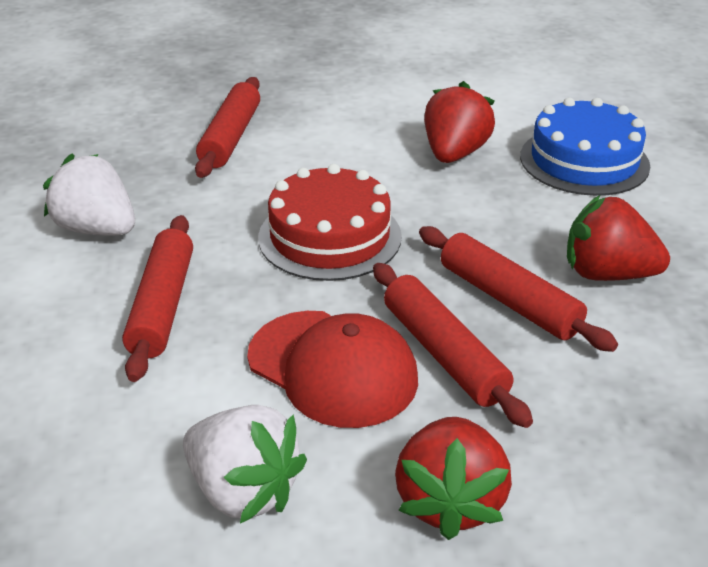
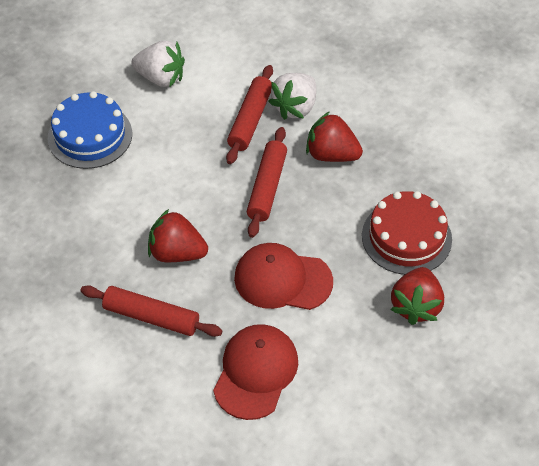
red cap: 1 -> 2
red rolling pin: 4 -> 3

